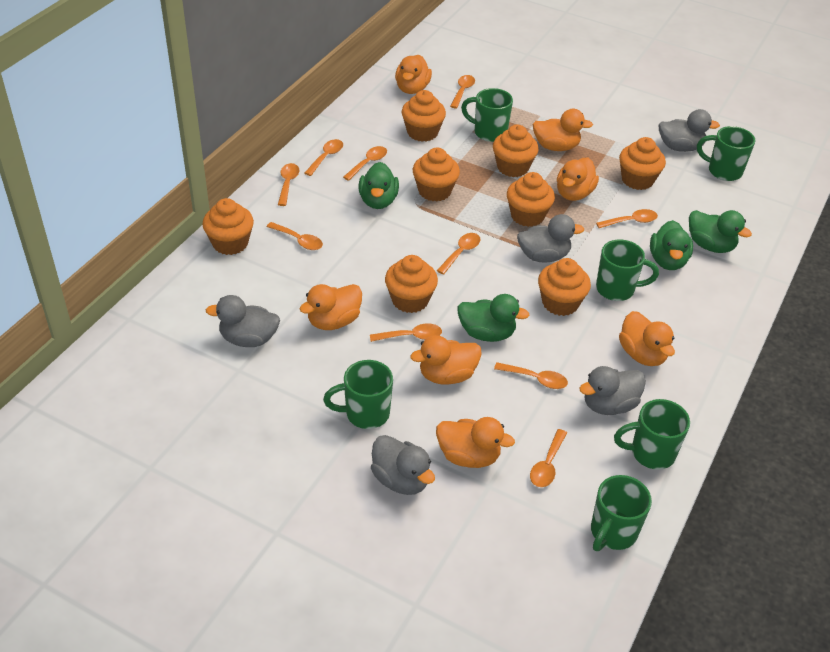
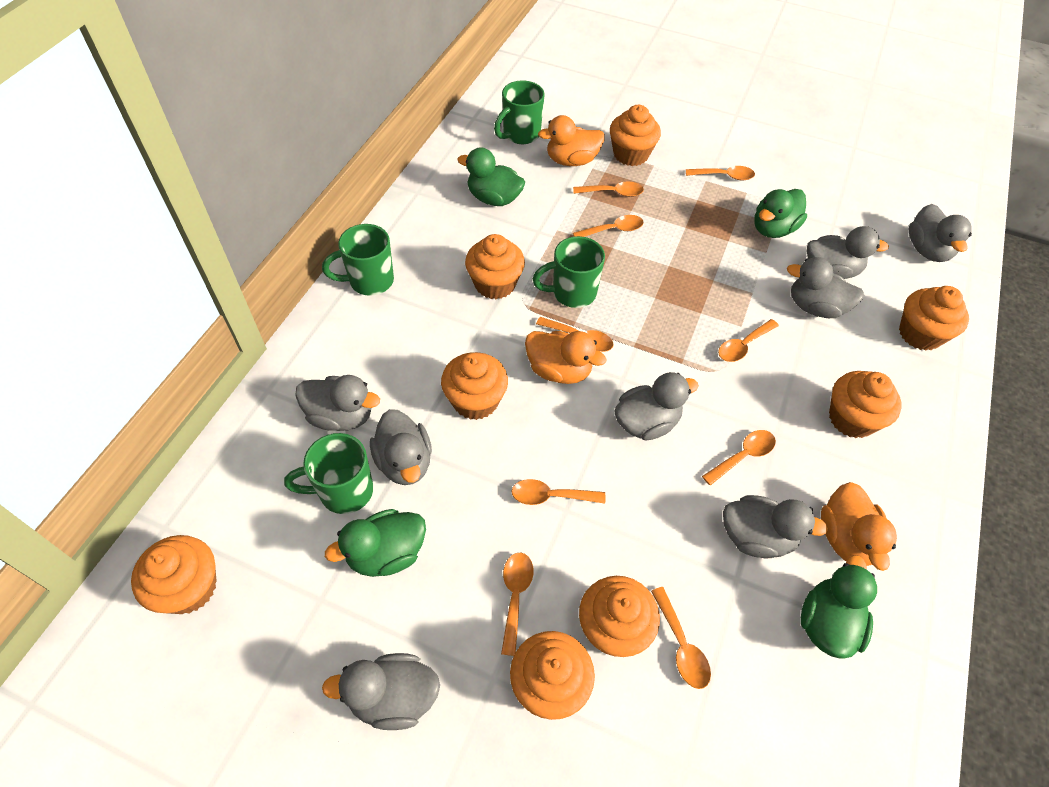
green mug: 6 -> 4
grey duck: 5 -> 8
orange duck: 7 -> 3
orange spoon: 10 -> 9

